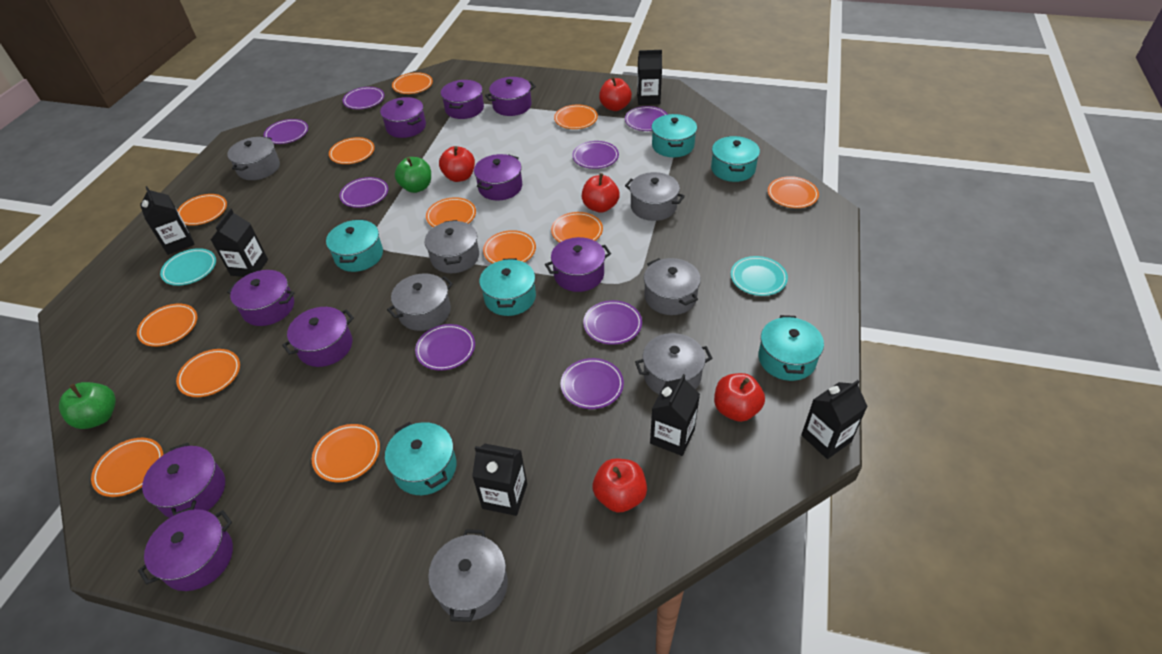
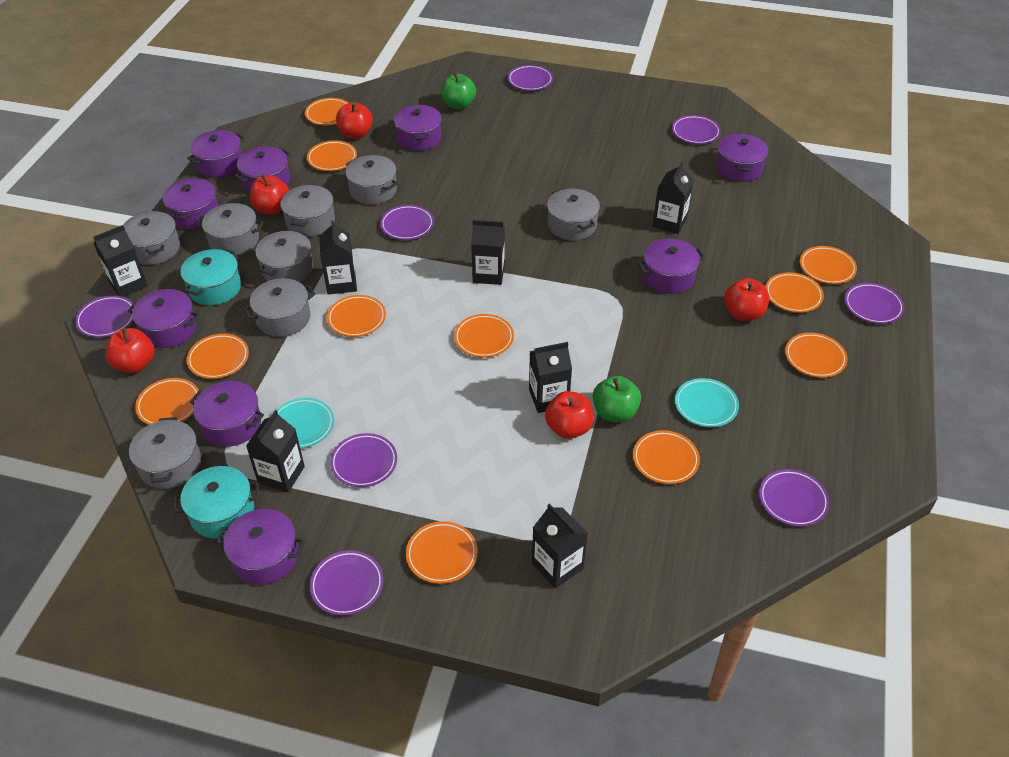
black carton: 6 -> 7
grey pot: 7 -> 8
orange plate: 12 -> 11
turquoise pot: 6 -> 2

